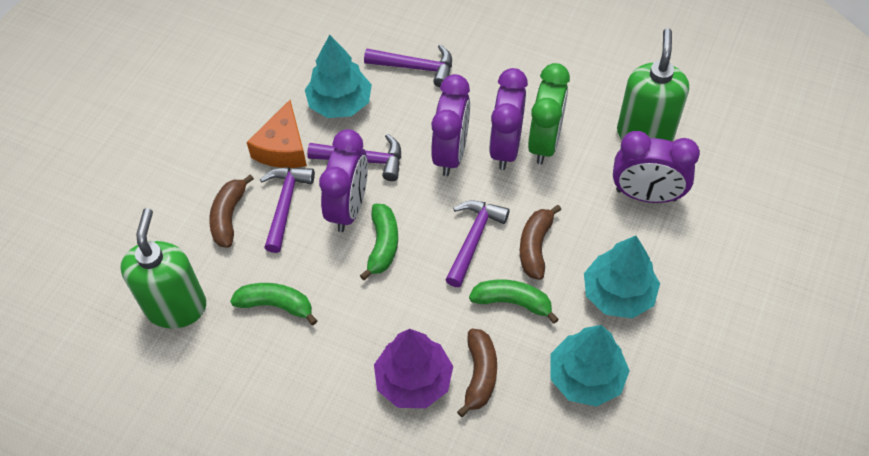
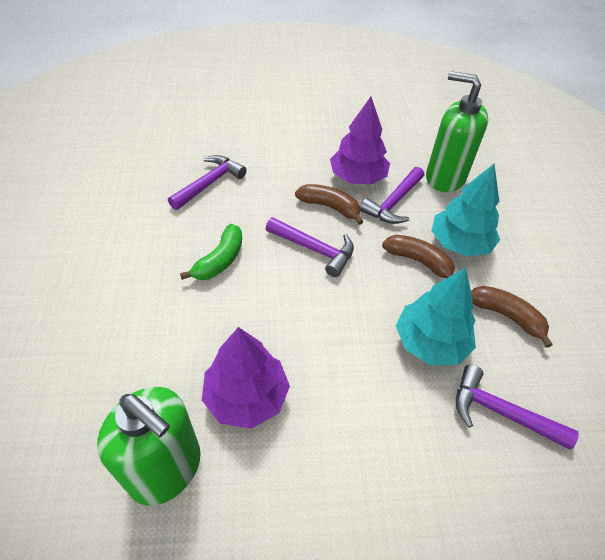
green banana: 3 -> 1
green clock: 1 -> 0
orange cheese: 1 -> 0
purple clock: 4 -> 0
purple tree: 1 -> 2
turquoise tree: 3 -> 2

